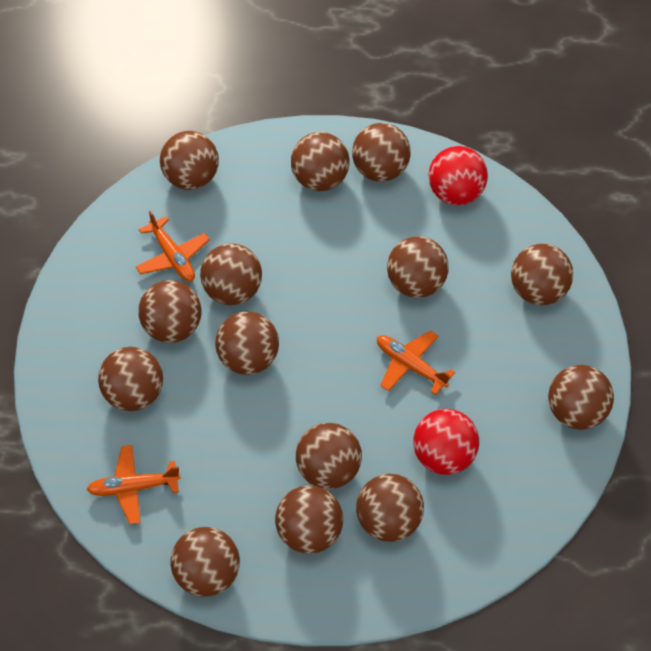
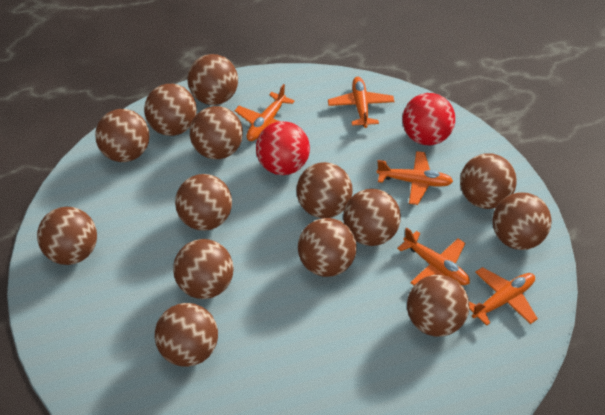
orange plane: 3 -> 5

